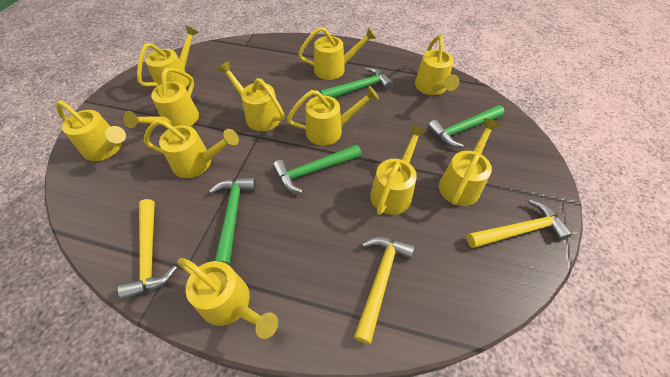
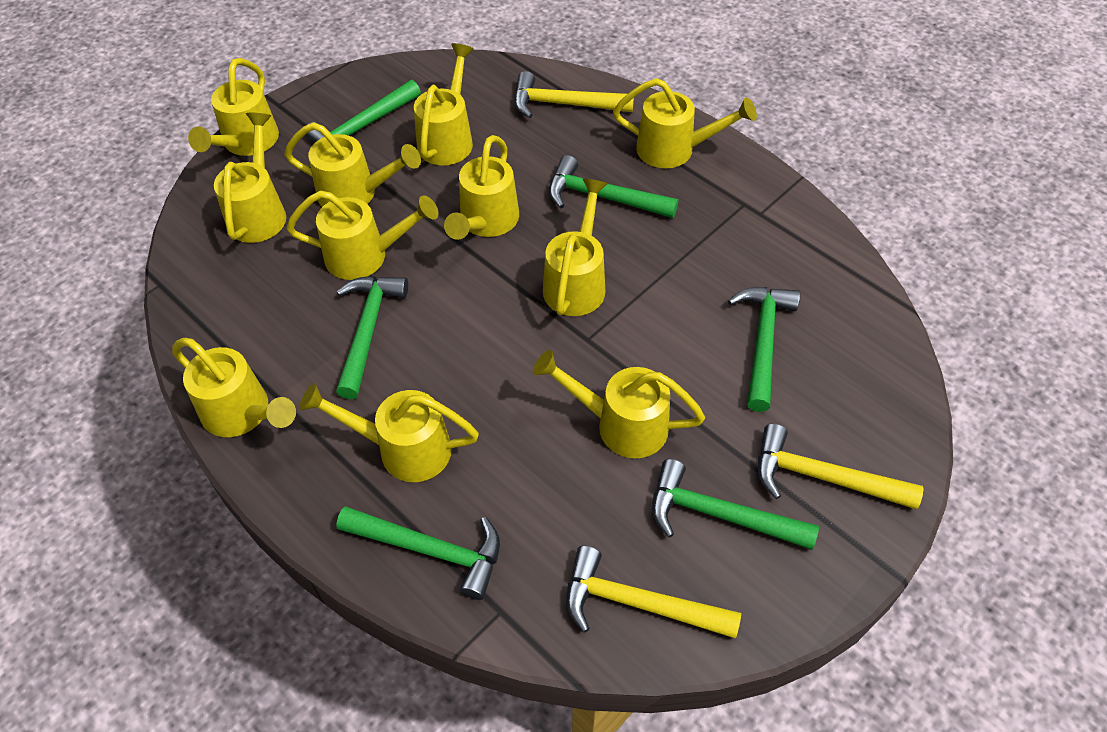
green hammer: 4 -> 6

